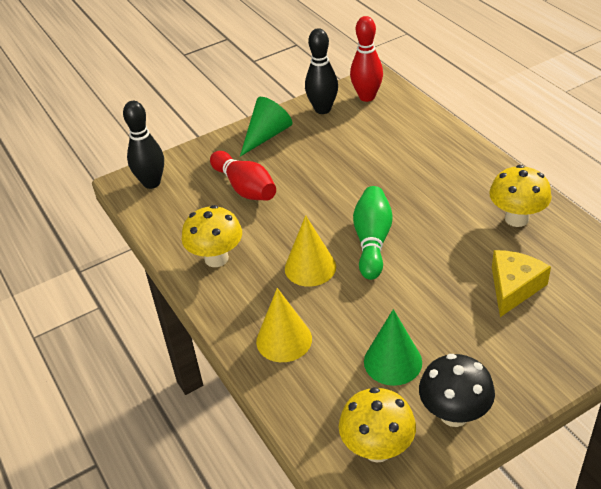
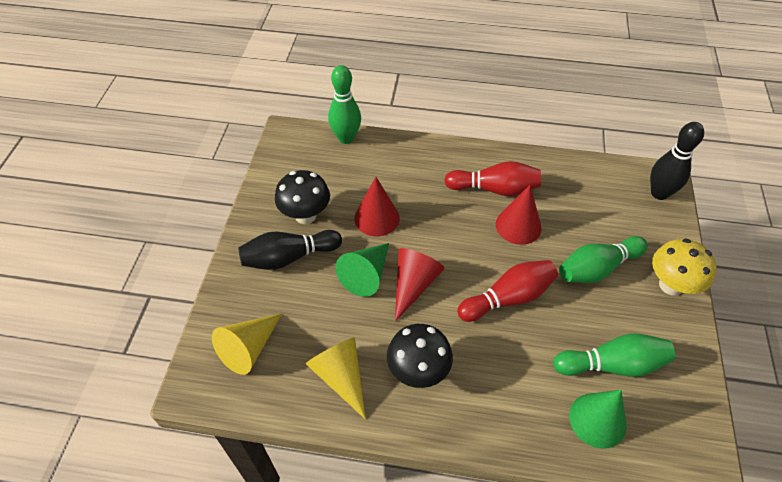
black mushroom: 1 -> 2
green bowling pin: 1 -> 3
red cone: 0 -> 3
yellow cheese: 1 -> 0
yellow mushroom: 3 -> 1

